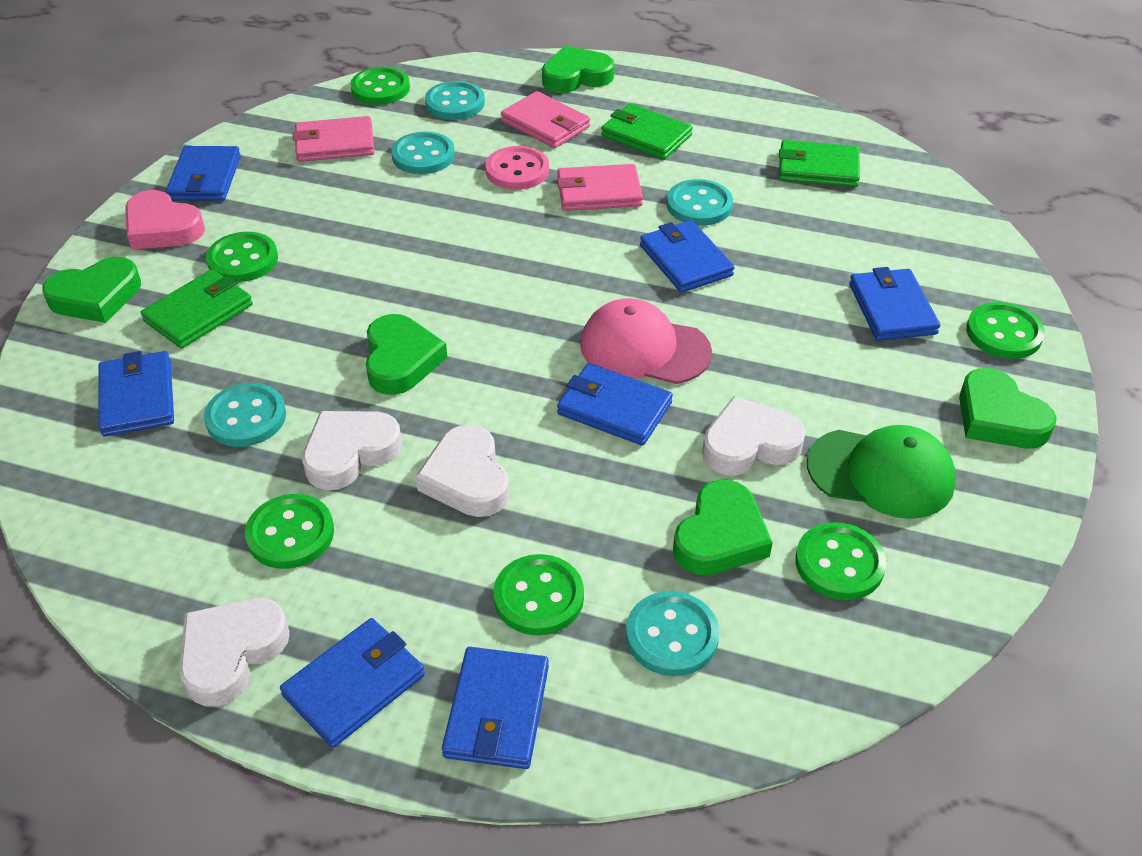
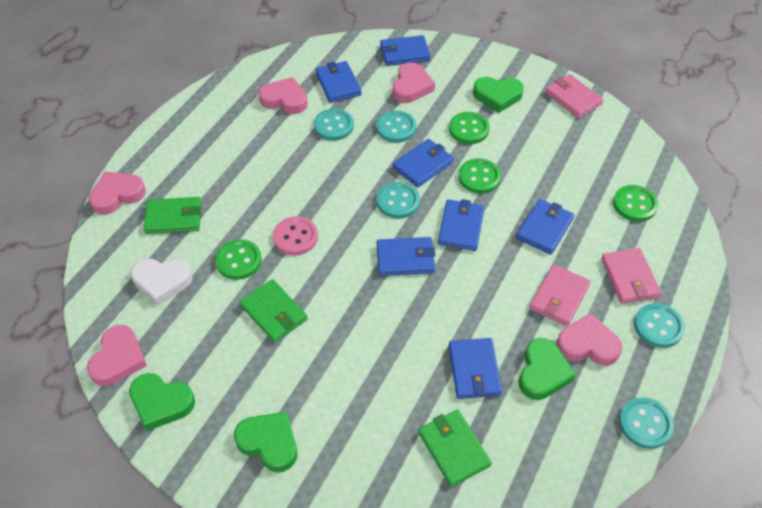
green button: 6 -> 4
green cap: 1 -> 0
green heart: 5 -> 4
pink cap: 1 -> 0
pink heart: 1 -> 5
white heart: 4 -> 1

